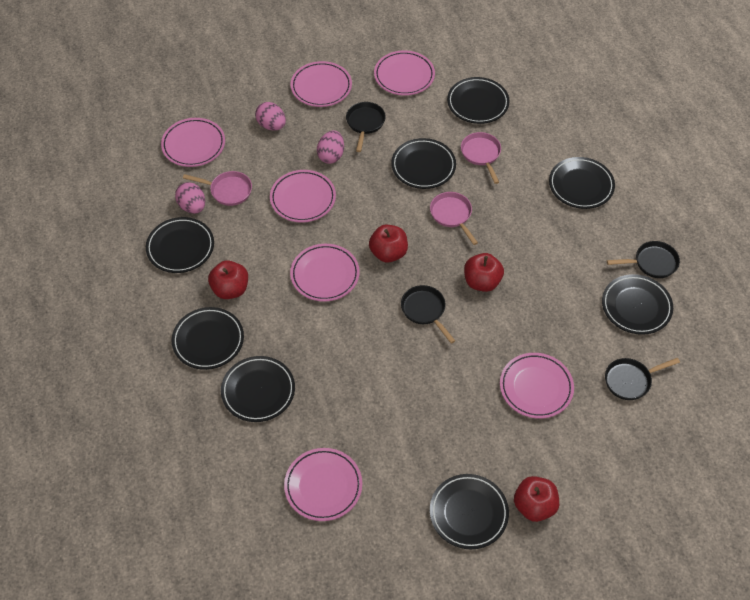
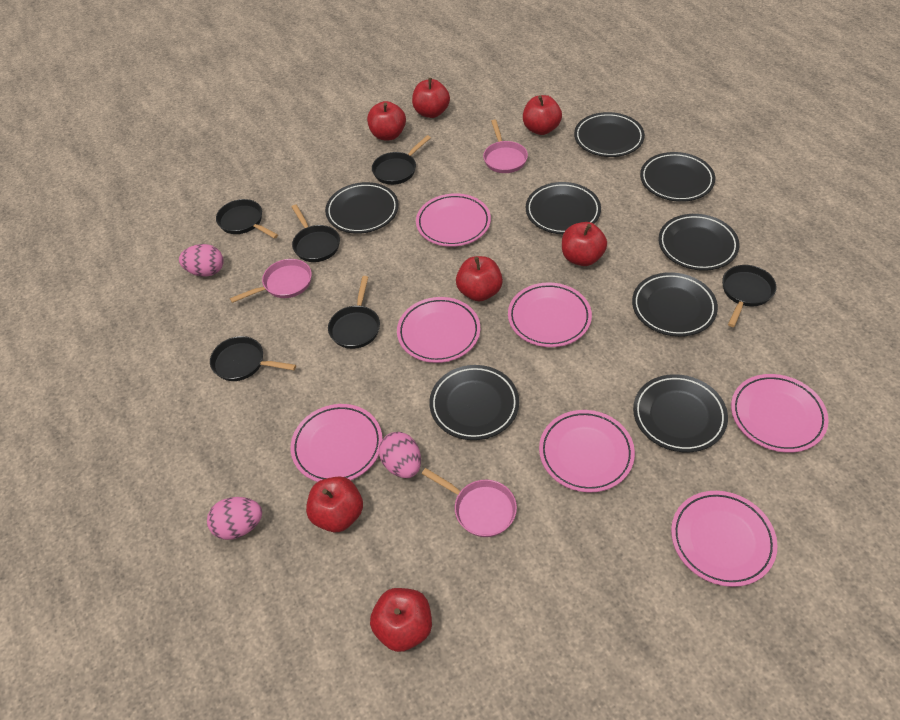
black pan: 4 -> 6
red apple: 4 -> 7

